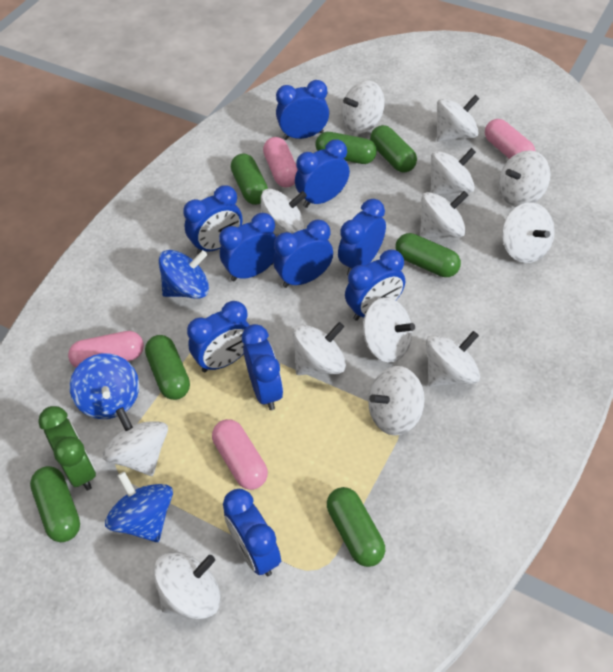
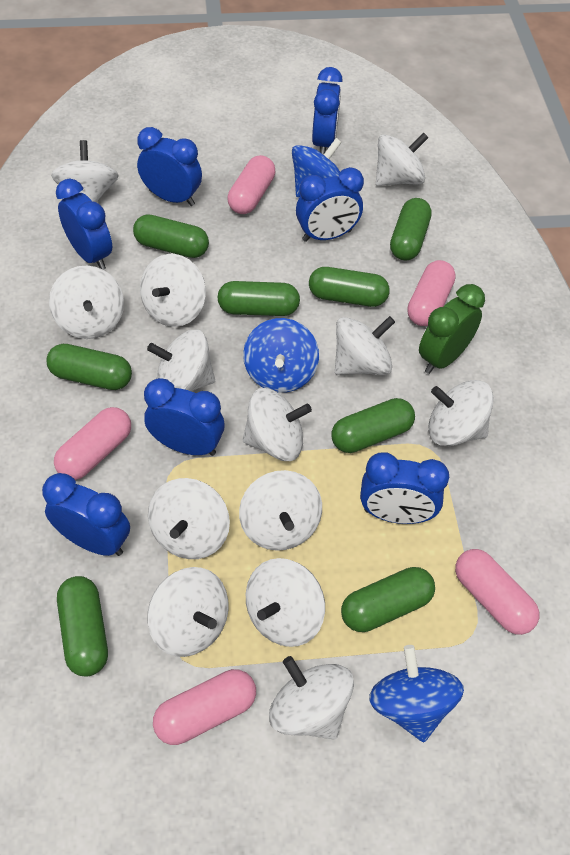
blue clock: 10 -> 7
green capsule: 7 -> 8
pink capsule: 4 -> 5

